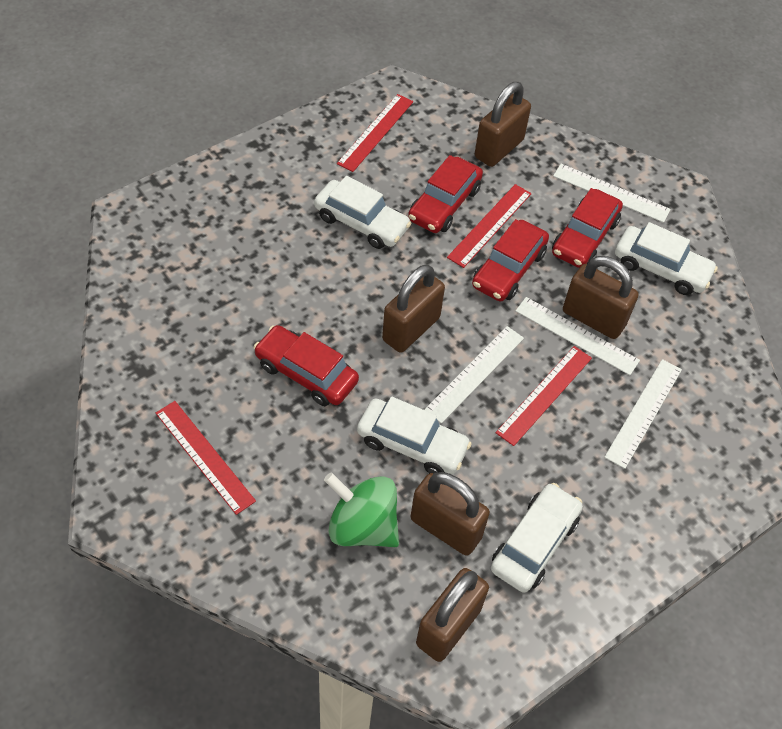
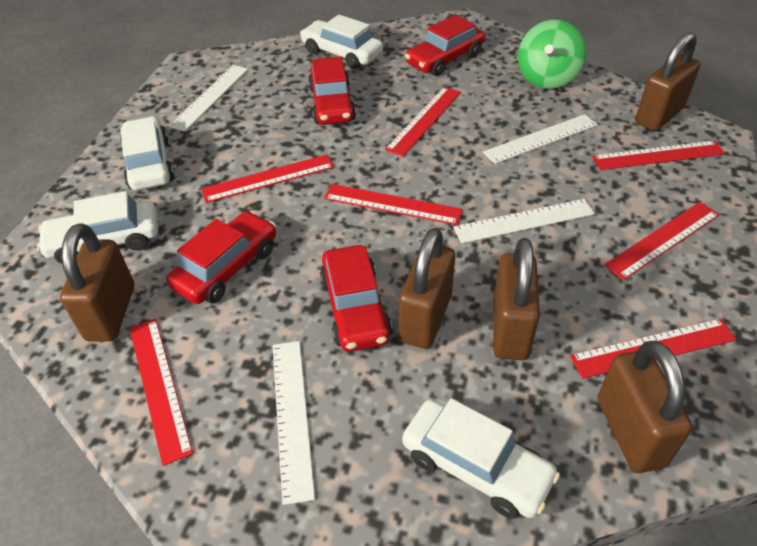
red ruler: 4 -> 7

